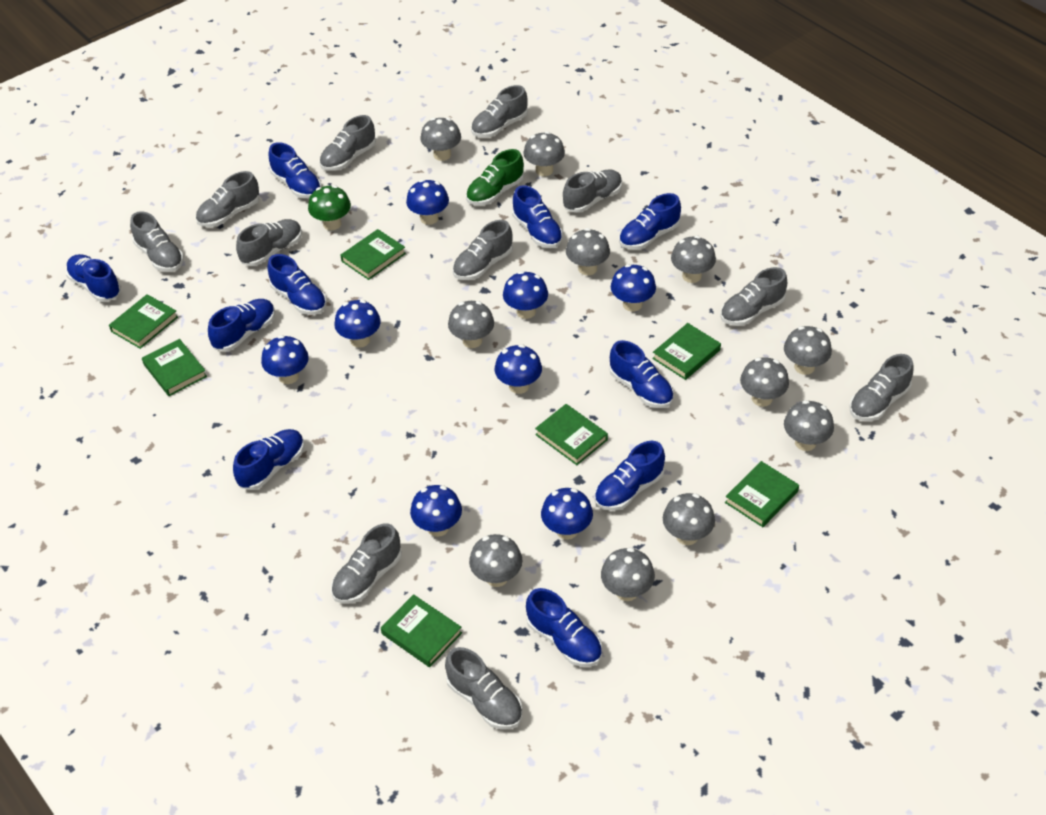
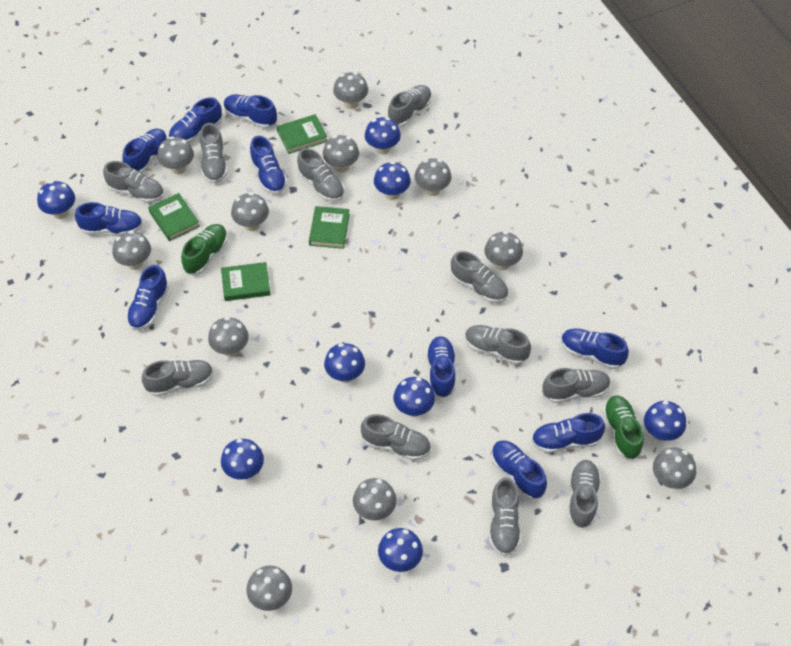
green book: 7 -> 4
green mushroom: 1 -> 0
green shoe: 1 -> 2

